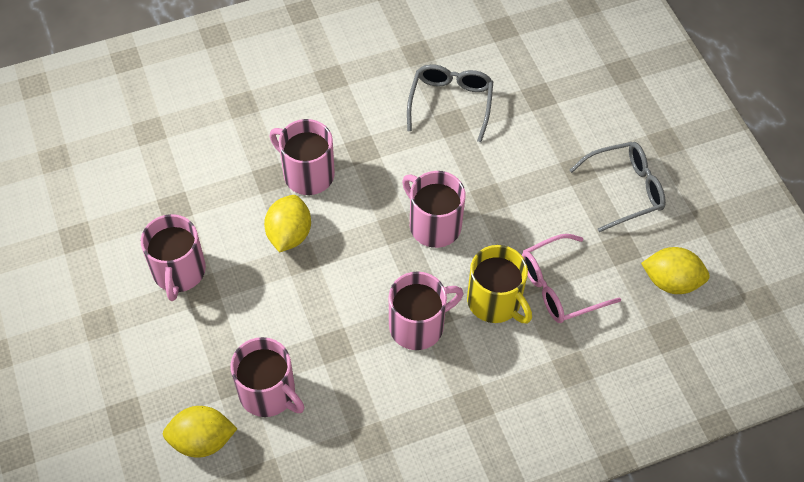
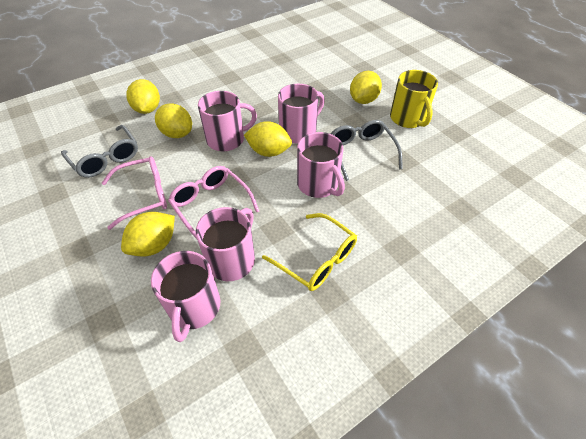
pink glasses: 1 -> 2
yellow glasses: 0 -> 1
yellow lemon: 3 -> 5

